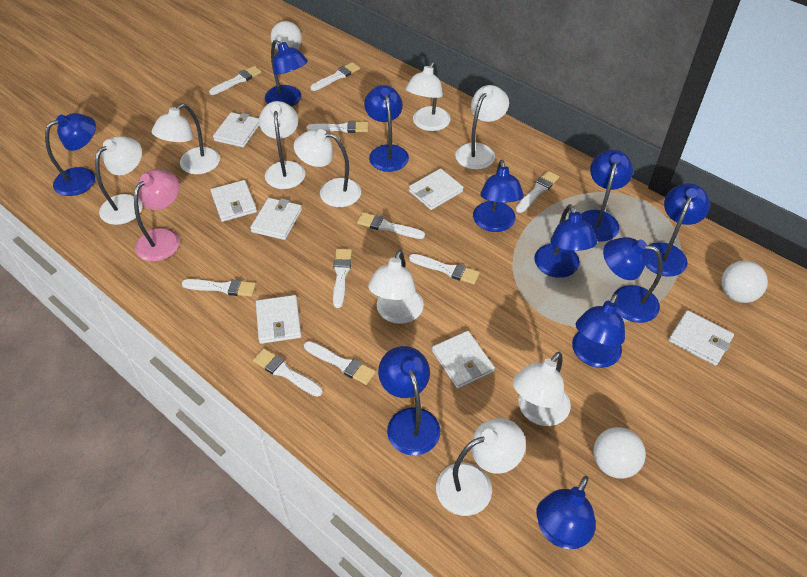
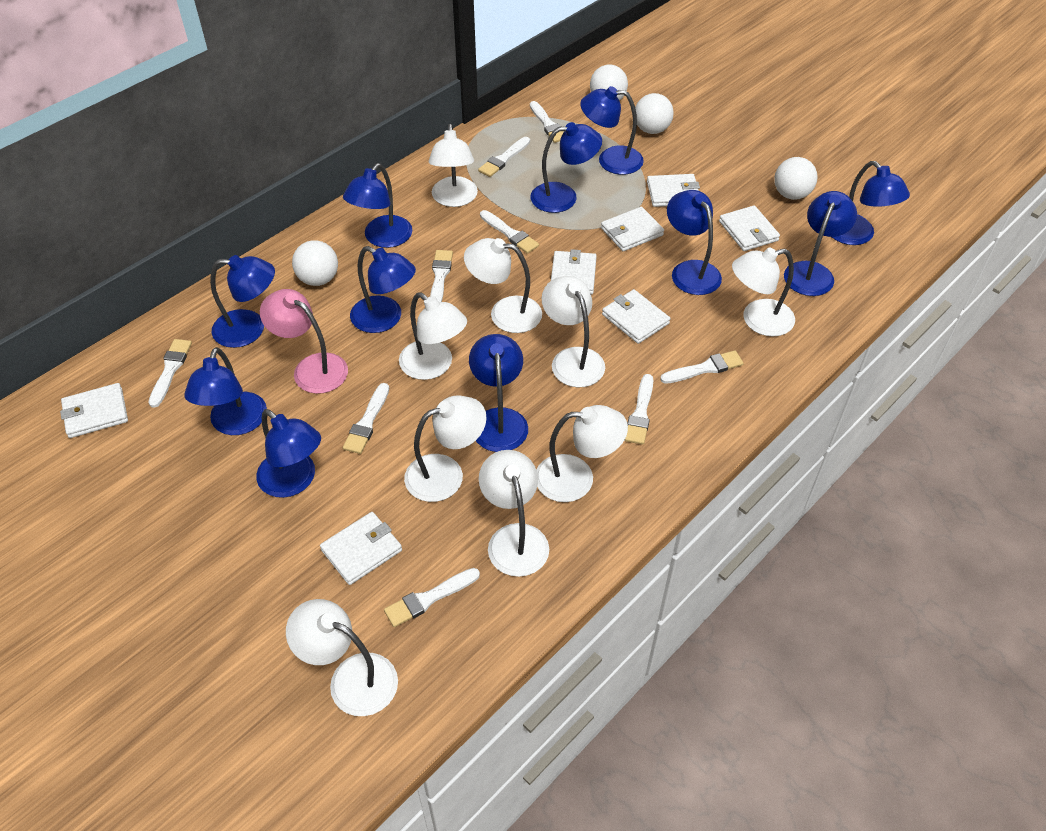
white ball: 3 -> 4
white brush: 10 -> 9

